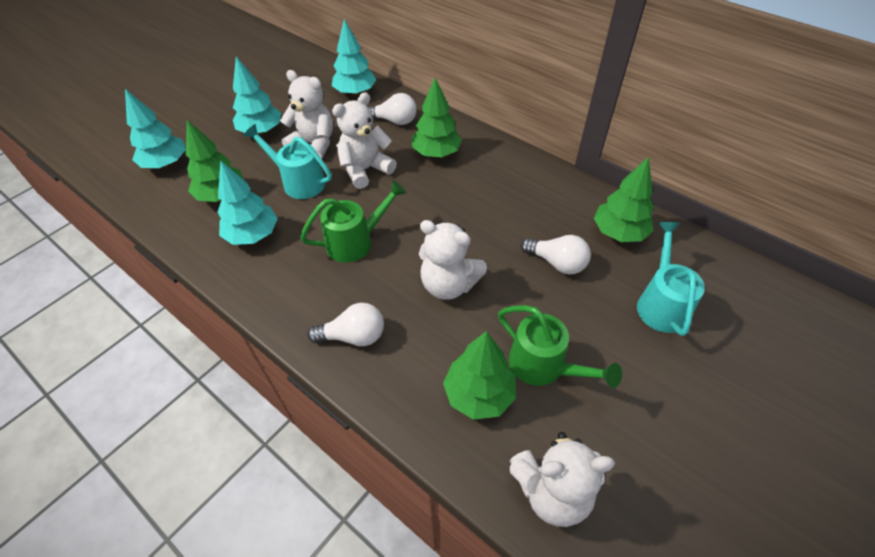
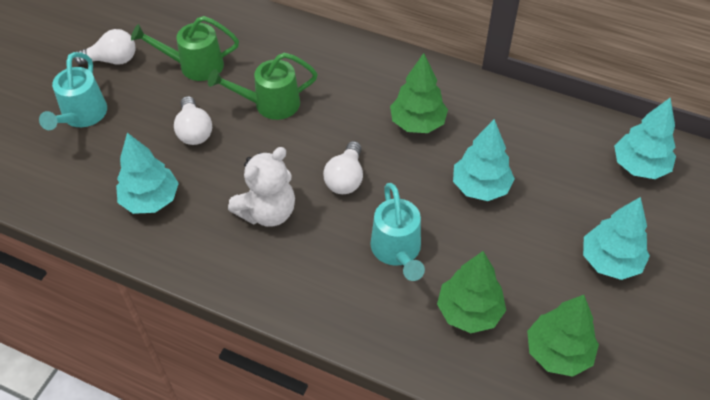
green tree: 4 -> 3
white teddy bear: 4 -> 1

